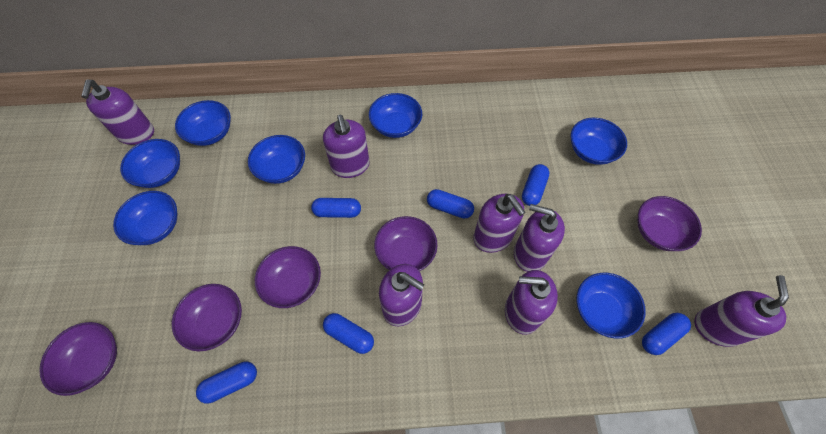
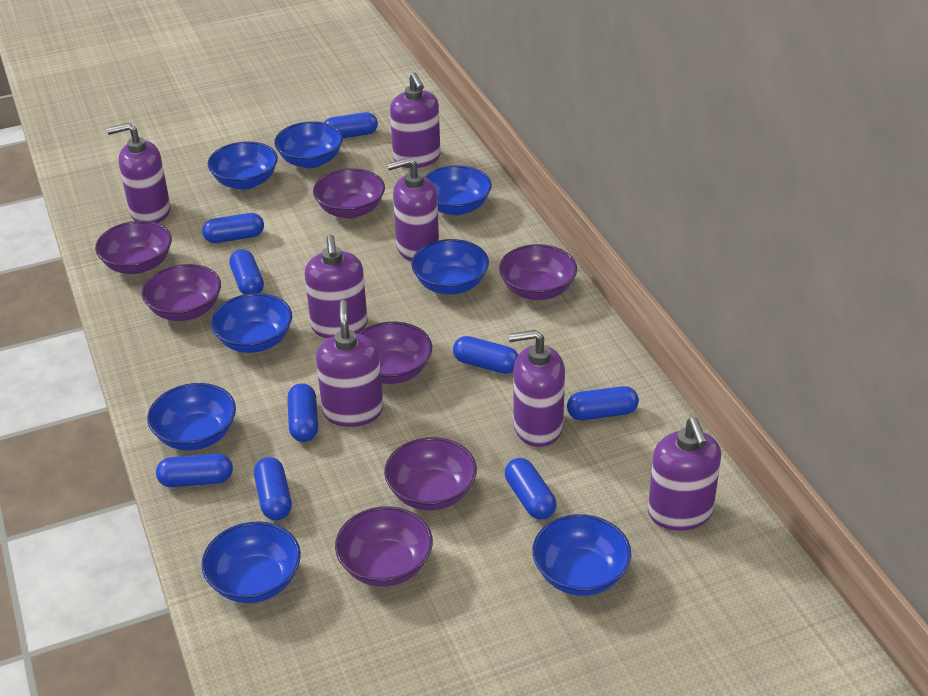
blue bowl: 7 -> 8
blue capsule: 6 -> 9
purple bowl: 5 -> 7

